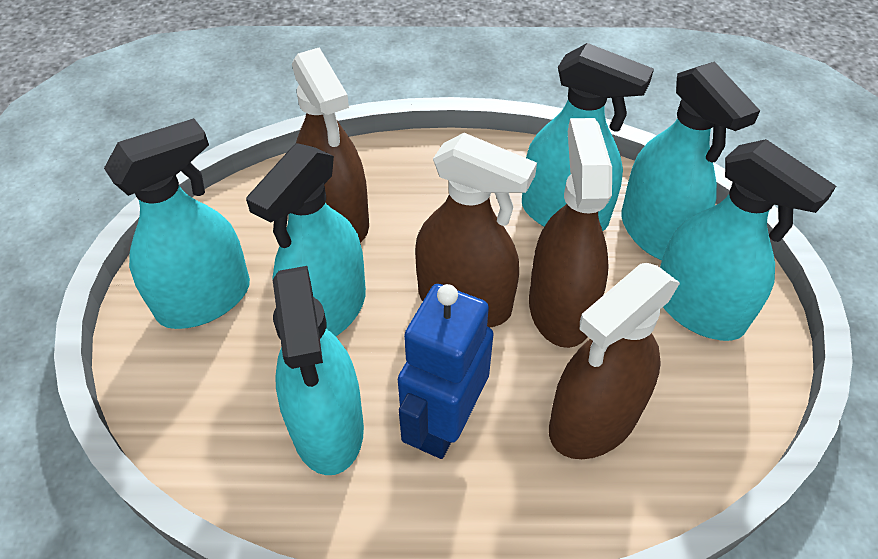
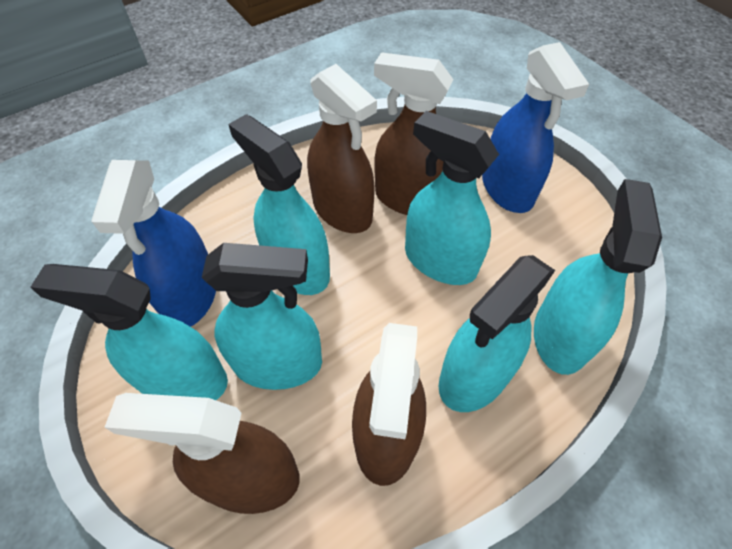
blue robot: 1 -> 0
blue spray bottle: 0 -> 2

